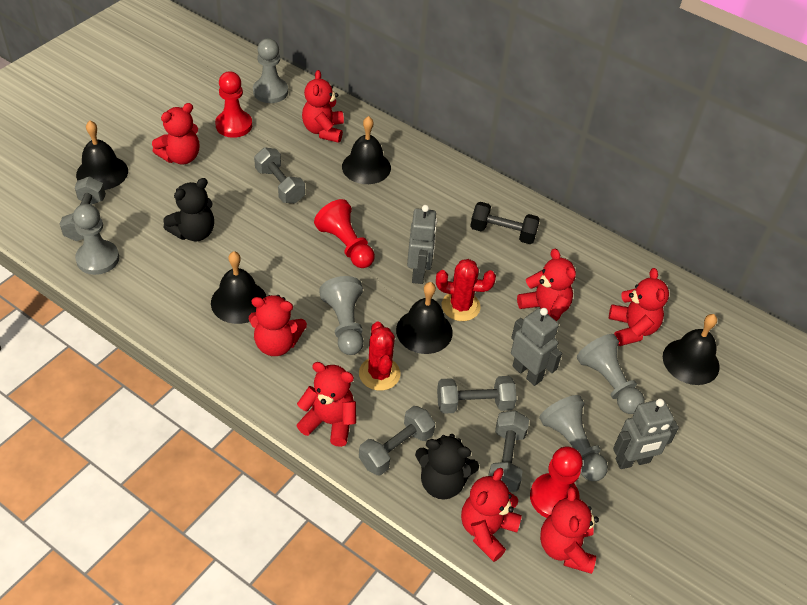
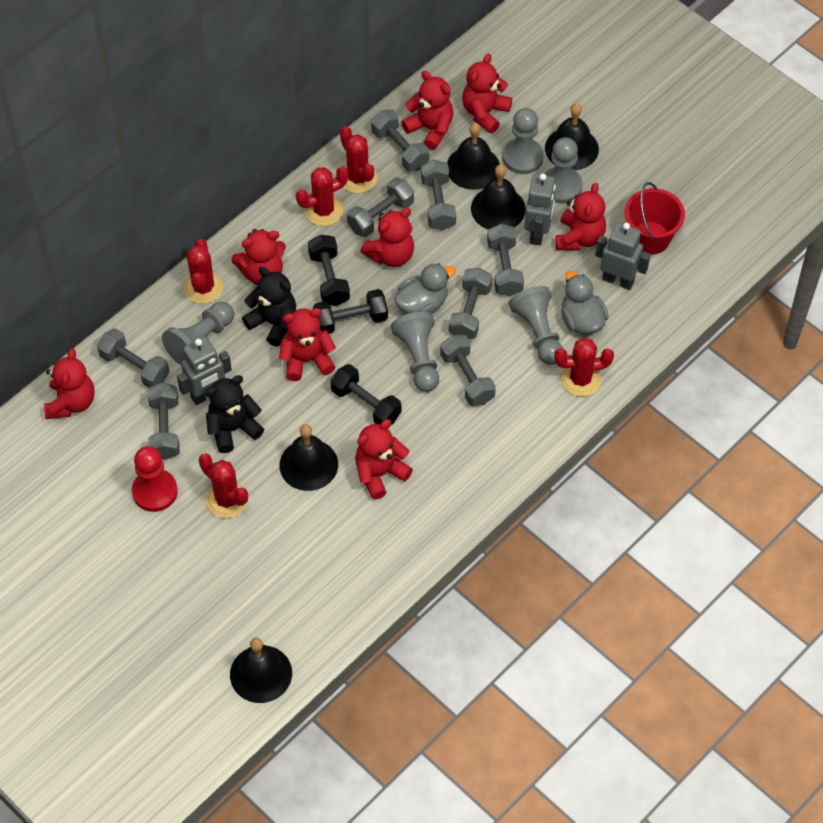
black dumbbell: 1 -> 3
grey duck: 0 -> 2
grey dumbbell: 5 -> 8
red bucket: 0 -> 1
red cactus: 2 -> 5
red pawn: 3 -> 1

